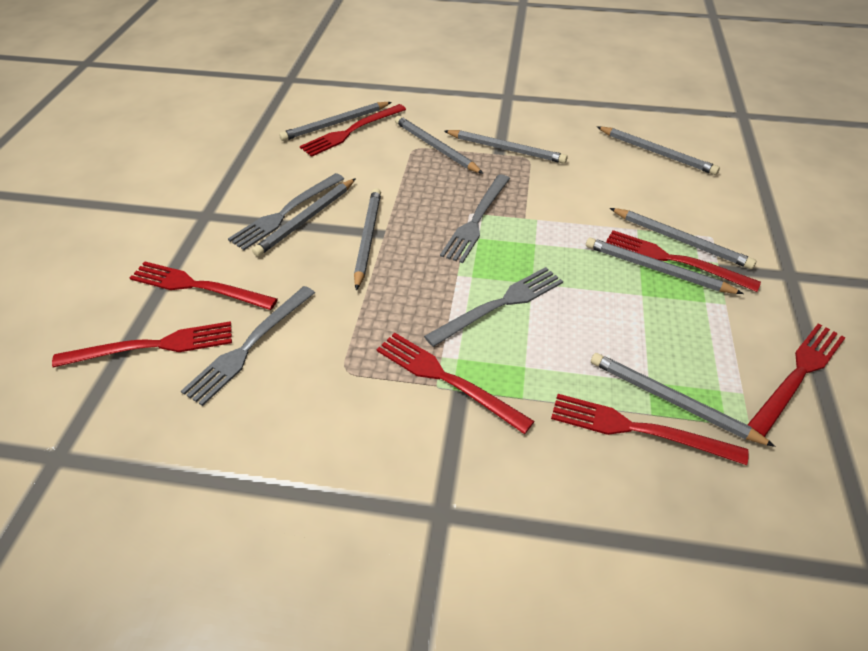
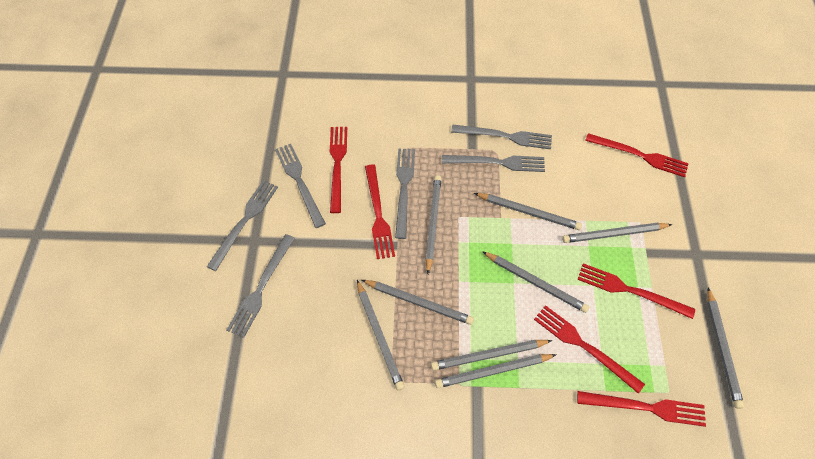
grey fork: 4 -> 6
red fork: 7 -> 6

